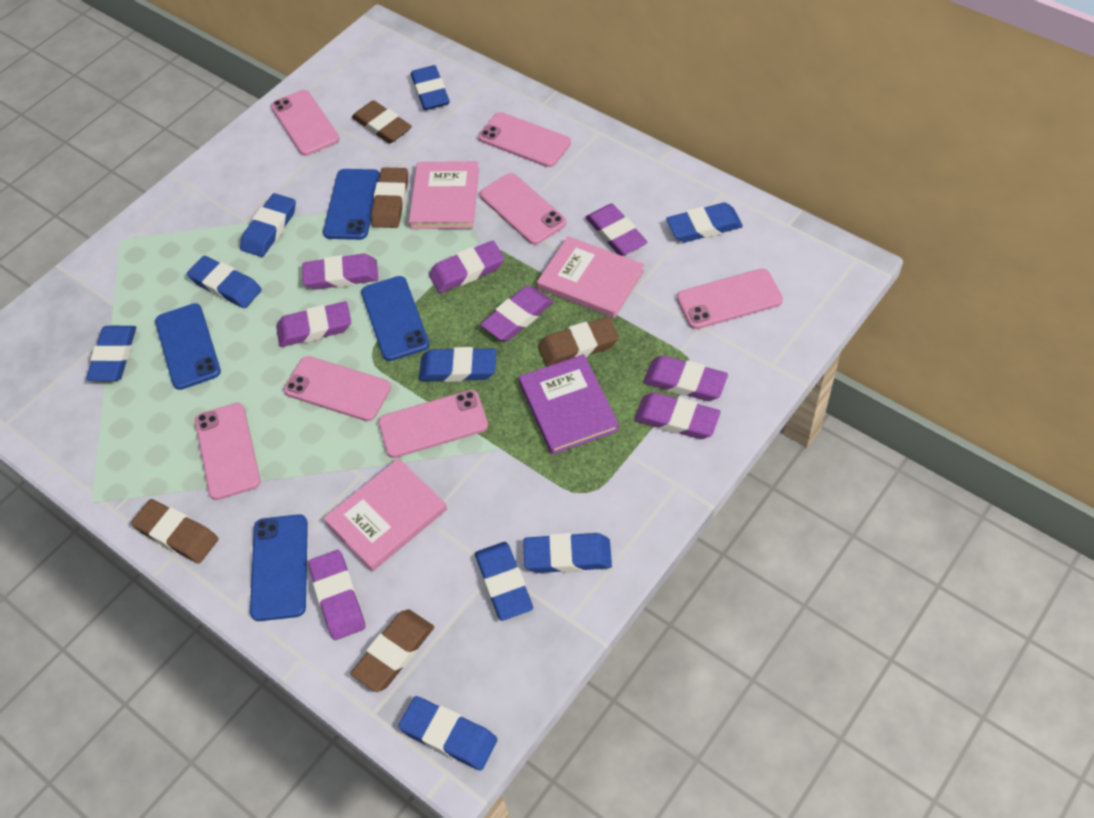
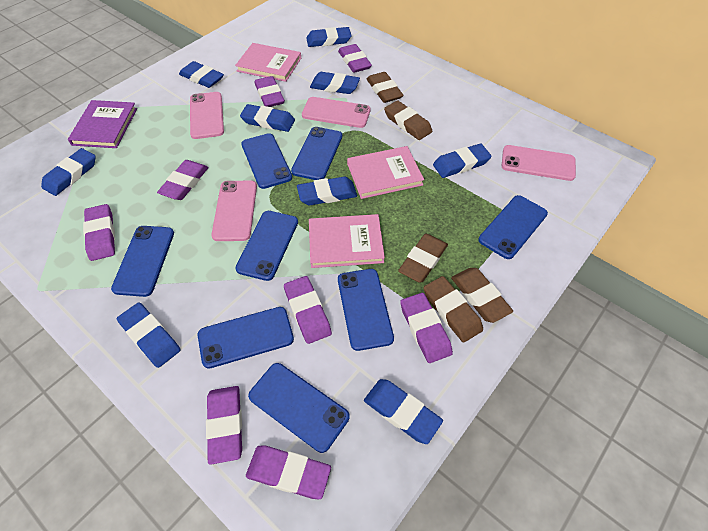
blue phone: 4 -> 8
pink phone: 7 -> 4

